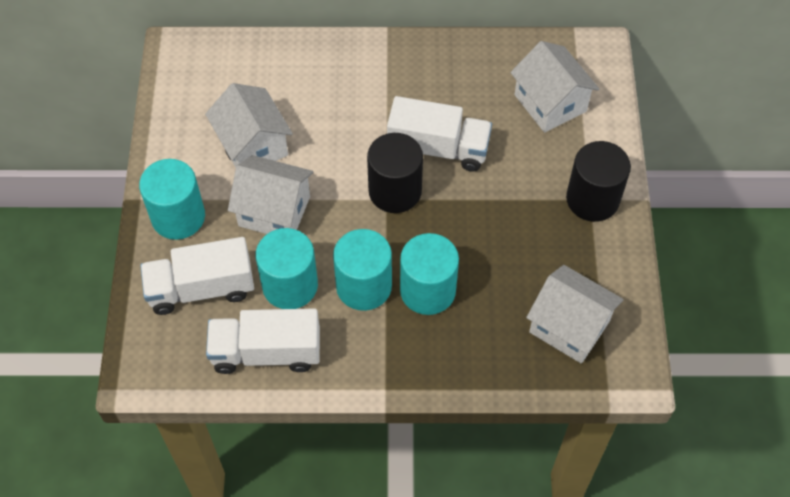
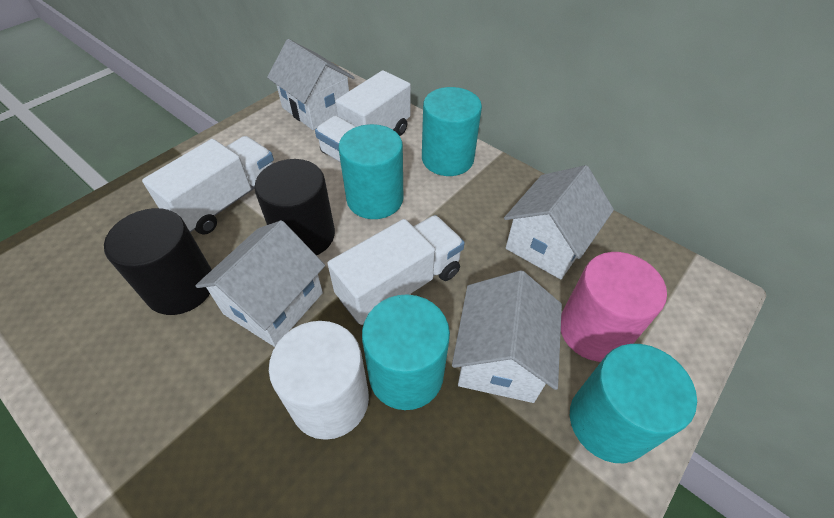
pink cylinder: 0 -> 1
white cylinder: 0 -> 1

